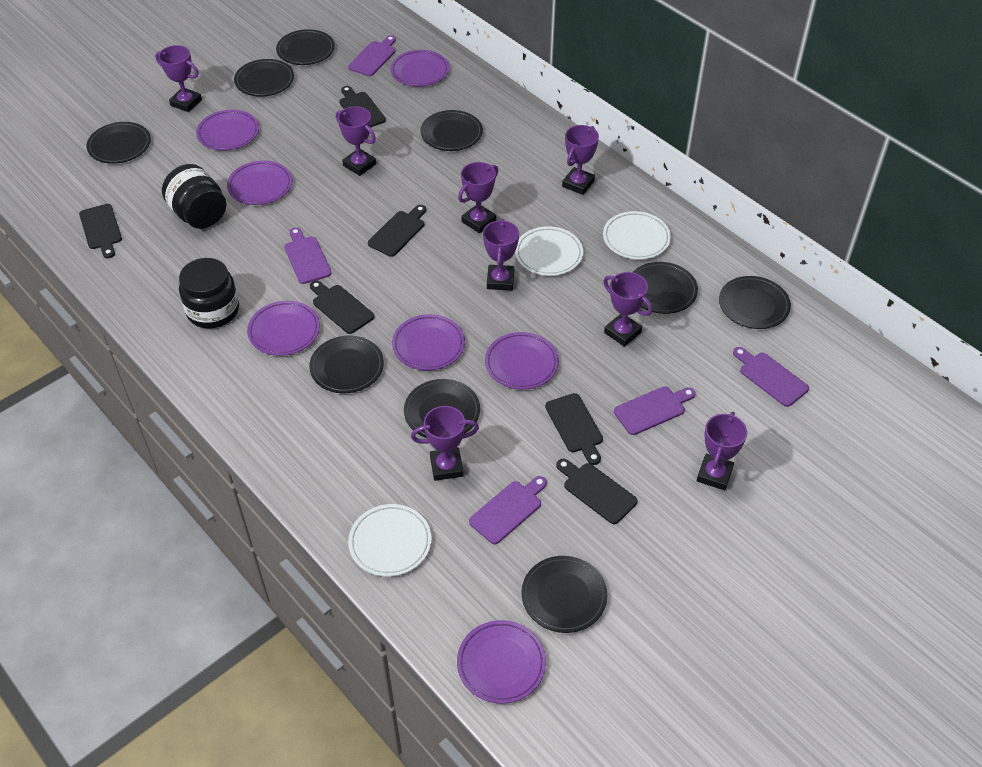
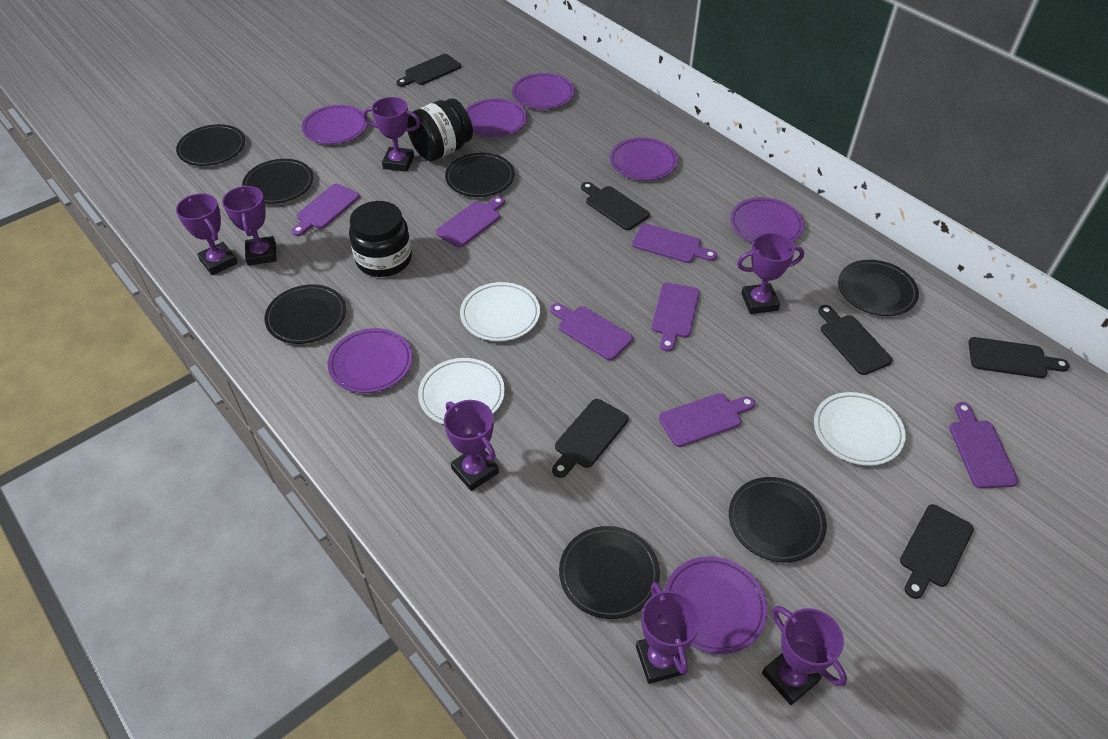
black plate: 9 -> 7
purple cutting board: 5 -> 7
purple trophy: 8 -> 7

